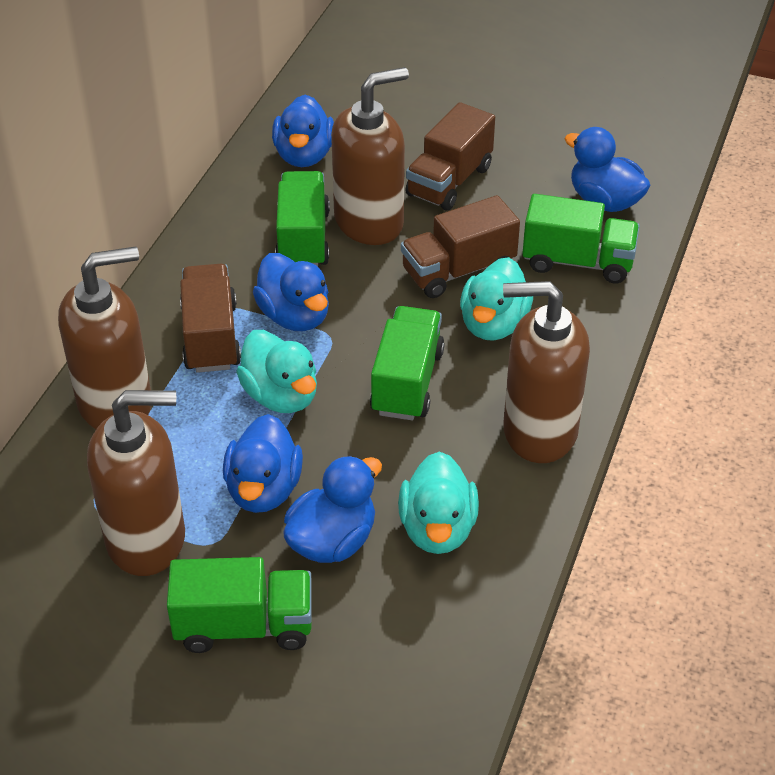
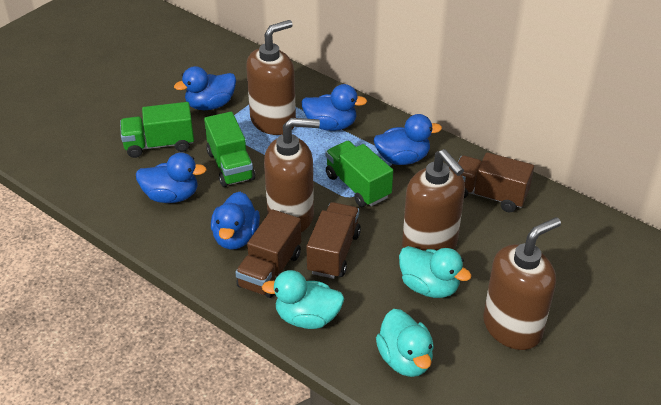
green truck: 4 -> 3

